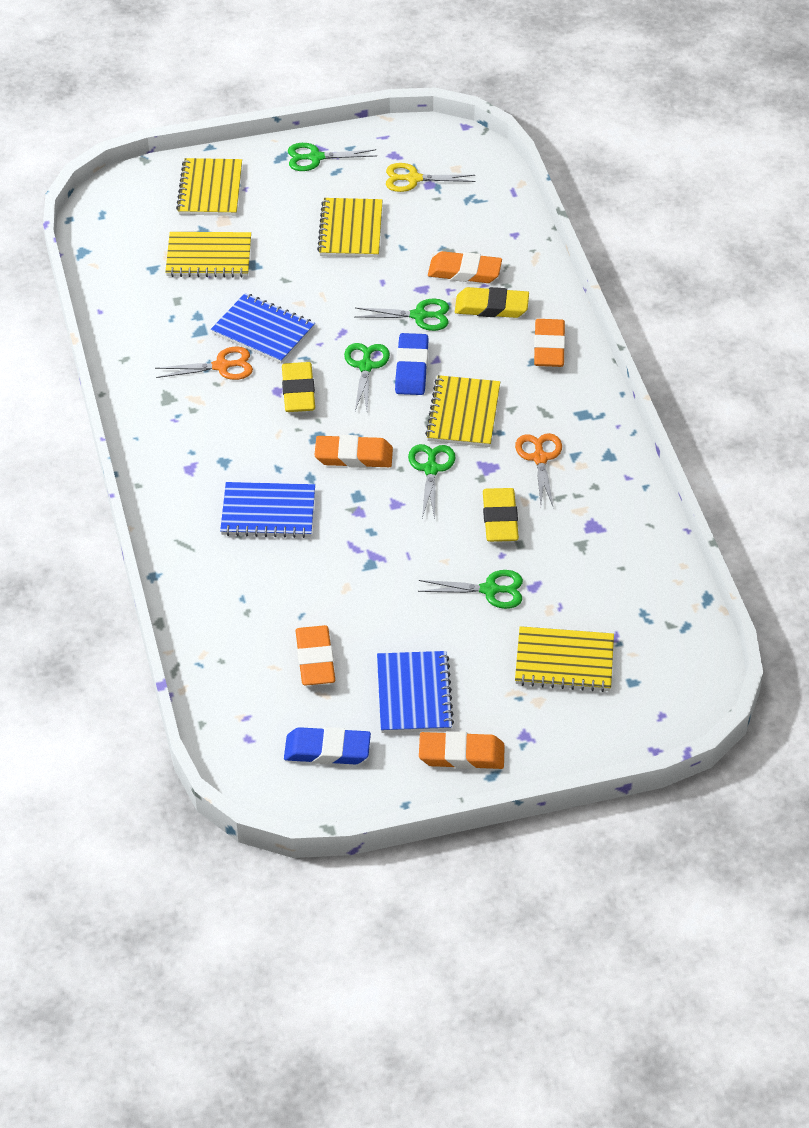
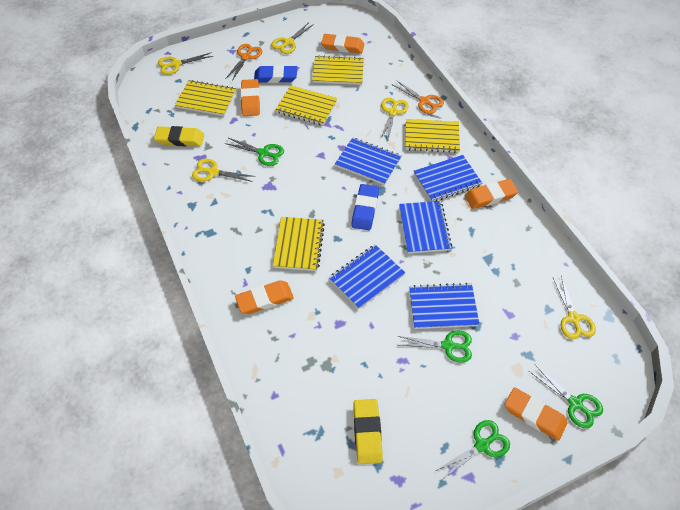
blue notebook: 3 -> 5
green scissors: 5 -> 4
yellow eraser: 3 -> 2
yellow scissors: 1 -> 5

